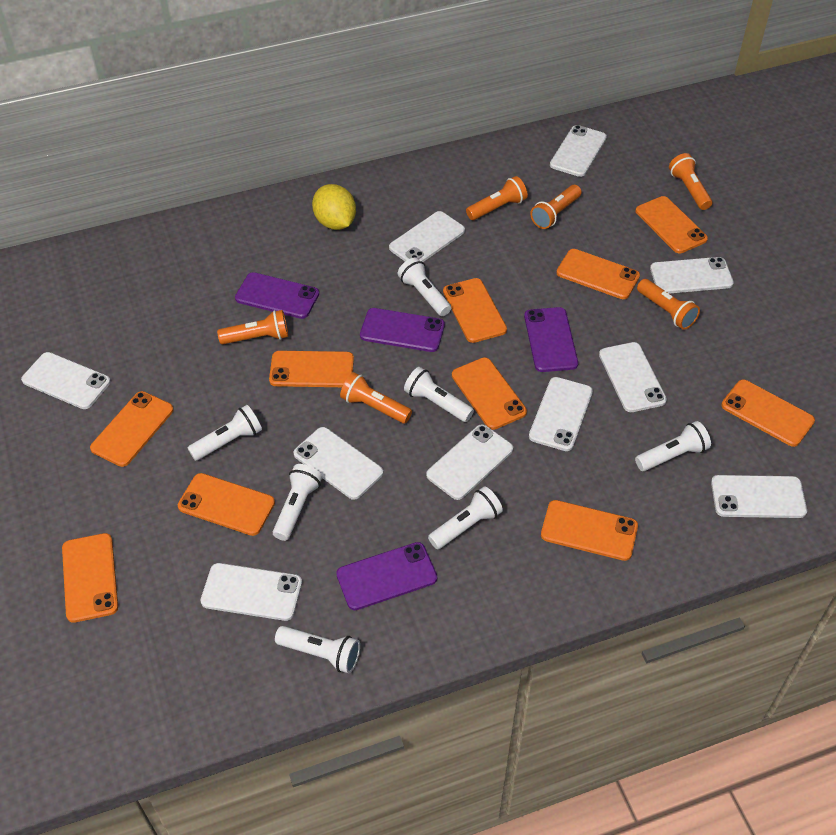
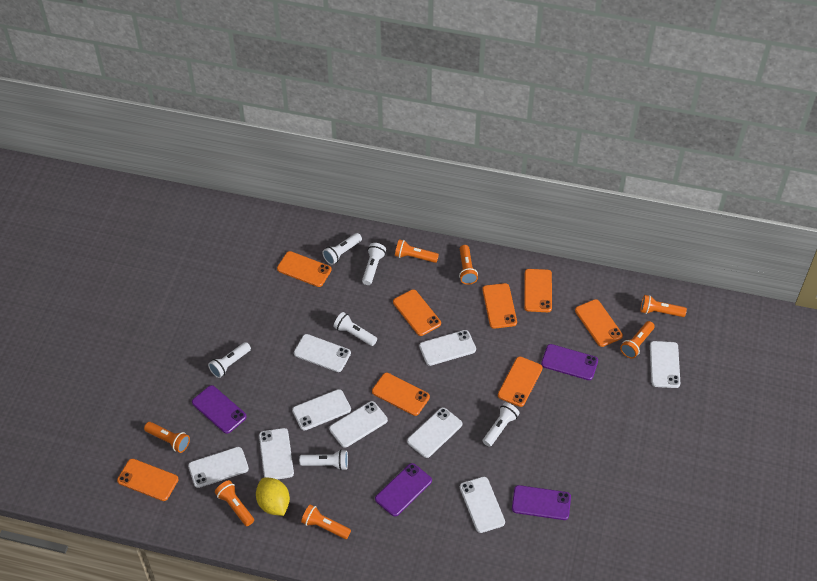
orange flashlight: 6 -> 7
orange phone: 10 -> 8
white flashlight: 7 -> 6
white phone: 10 -> 9

